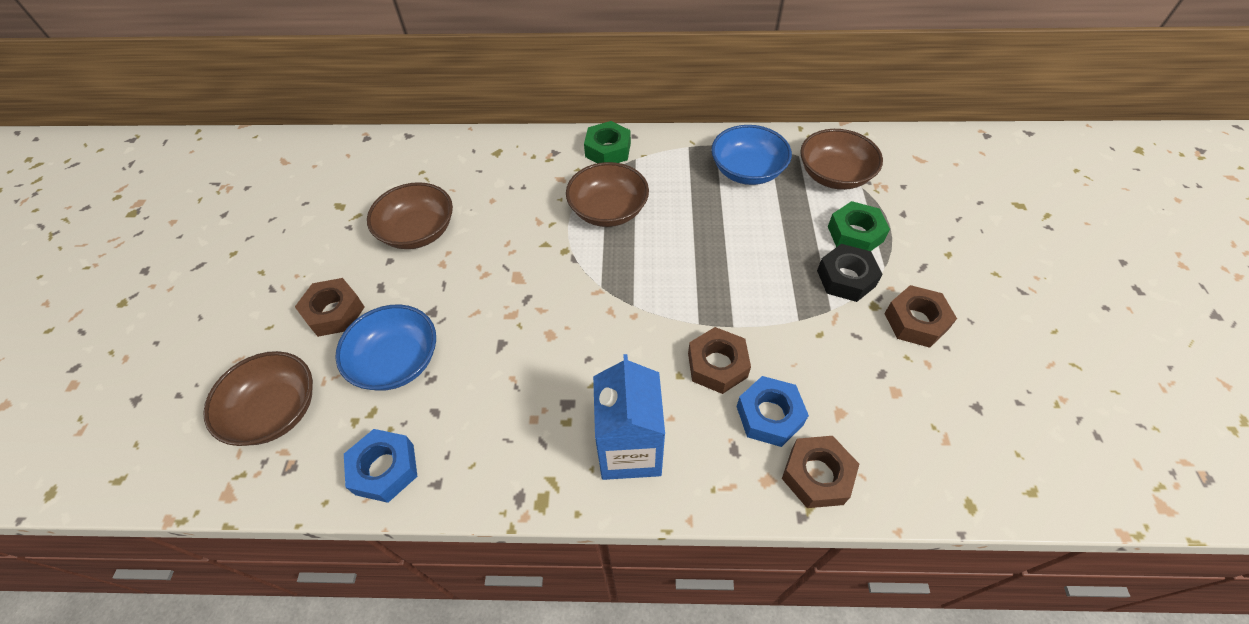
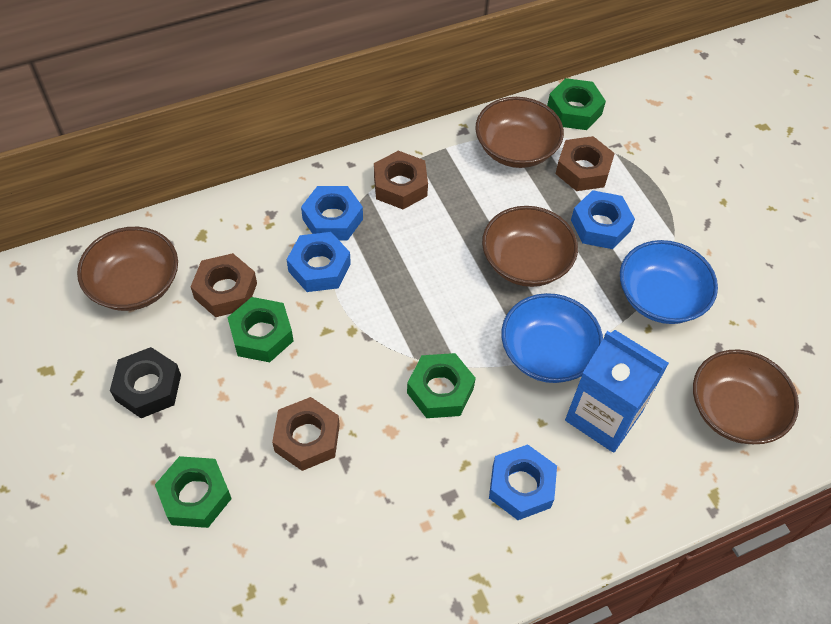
blue nut: 2 -> 4
green nut: 2 -> 4

